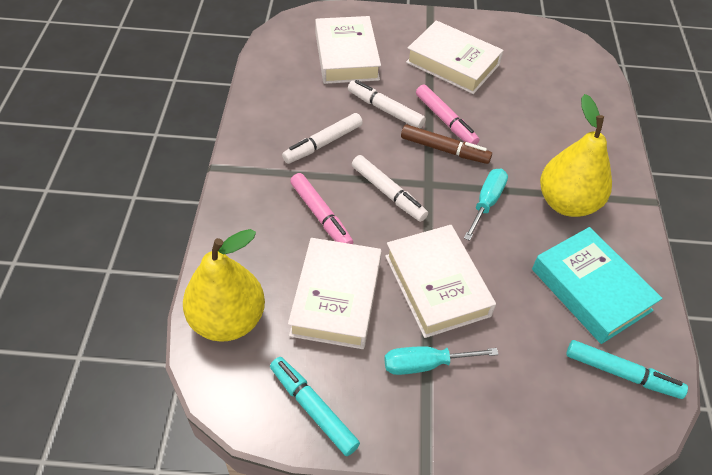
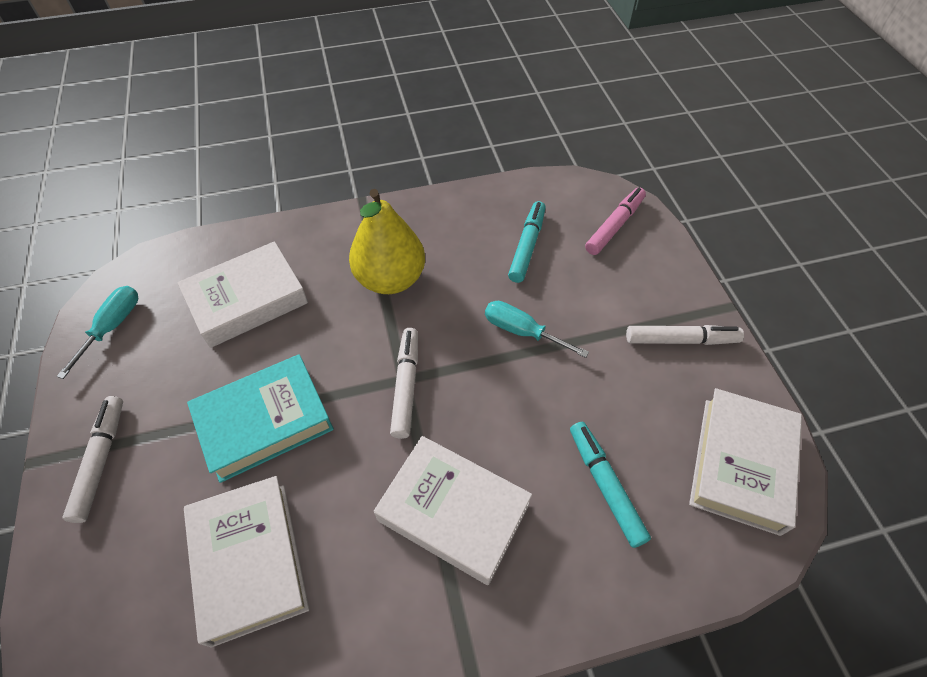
brown marker: 1 -> 0
pink marker: 2 -> 1
yellow pear: 2 -> 1

